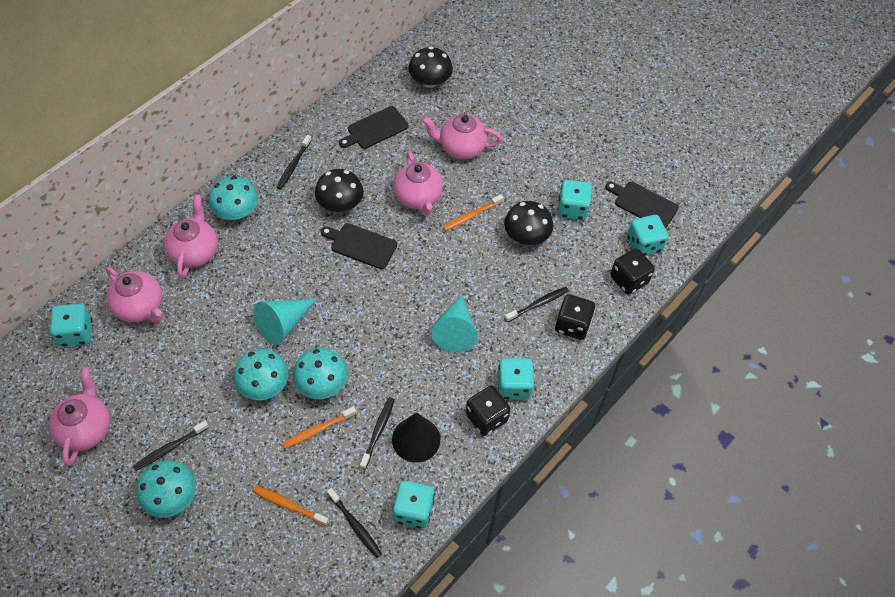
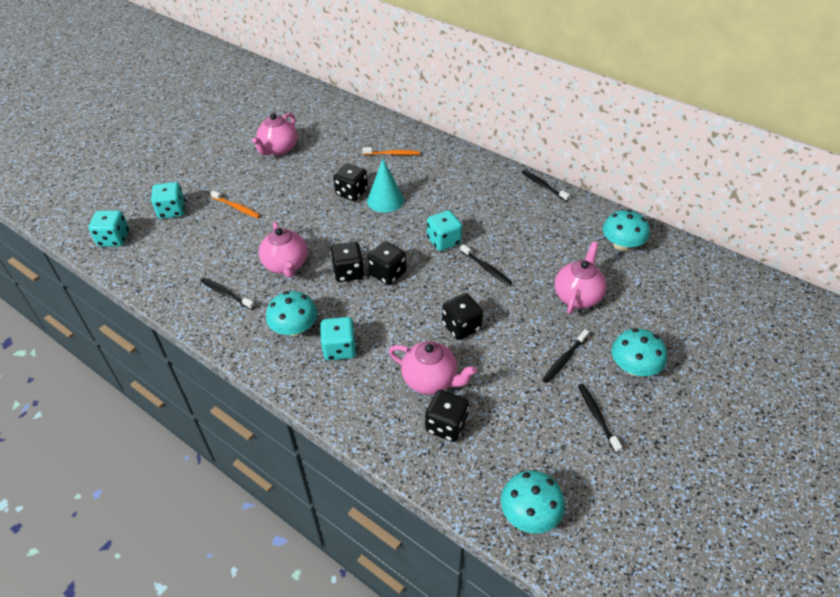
black cone: 1 -> 0
black cutting board: 3 -> 0
black dice: 3 -> 5
black mushroom: 3 -> 0
orange toothbrush: 3 -> 2
pink teapot: 5 -> 4
turquoise cone: 2 -> 1
turquoise dice: 5 -> 4

